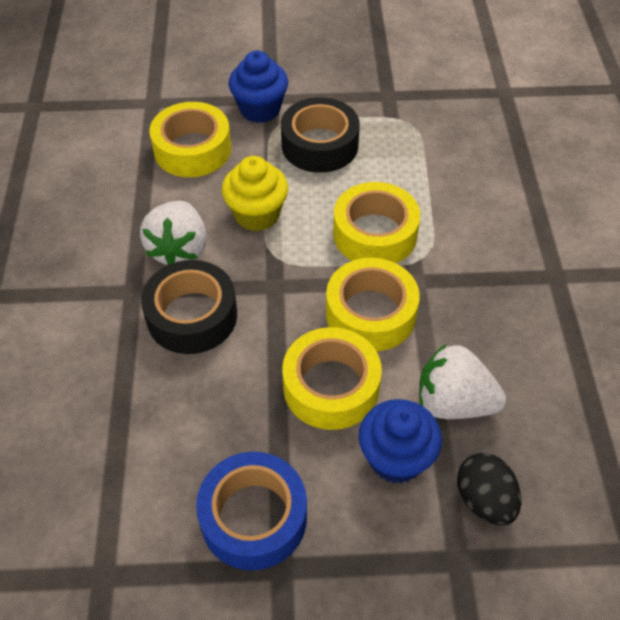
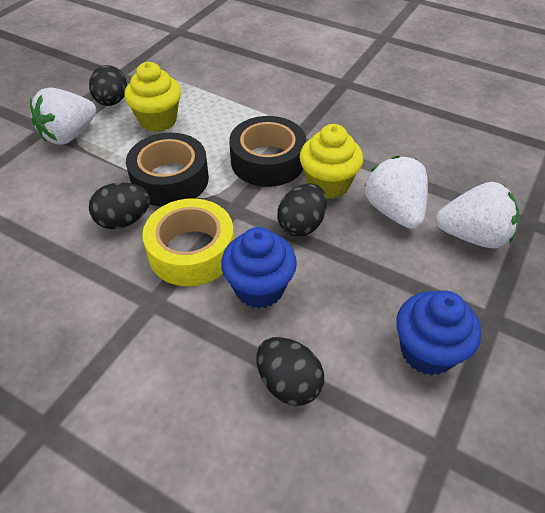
black egg: 1 -> 4
blue tape: 1 -> 0
white strawberry: 2 -> 3
yellow cupcake: 1 -> 2
yellow tape: 4 -> 1

